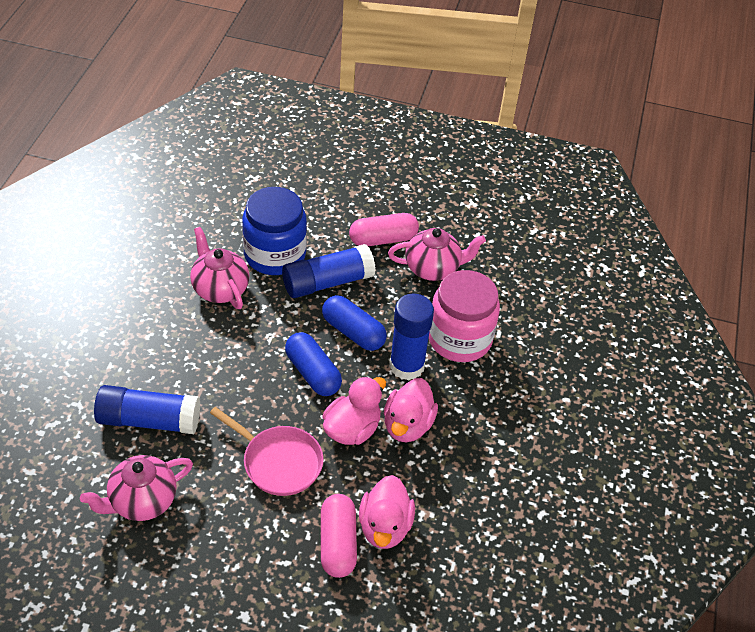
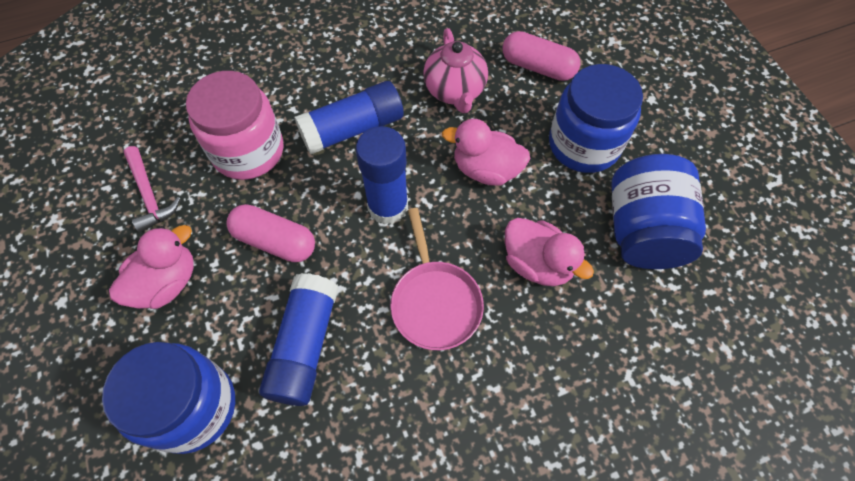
blue capsule: 2 -> 0
blue jar: 1 -> 3
pink hammer: 0 -> 1
pink teapot: 3 -> 1

